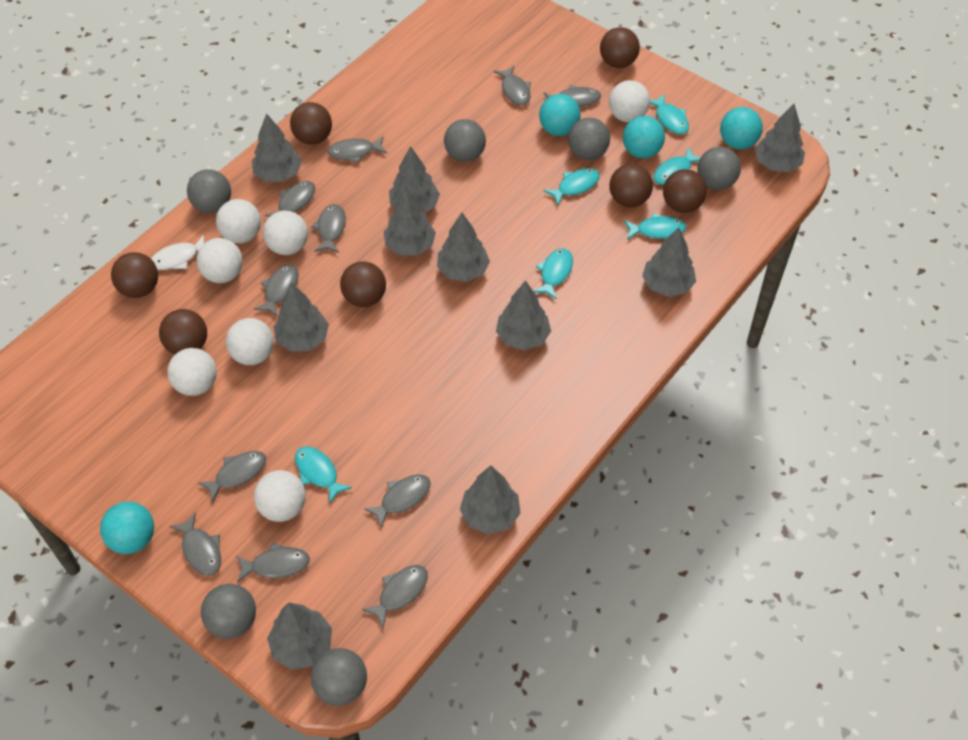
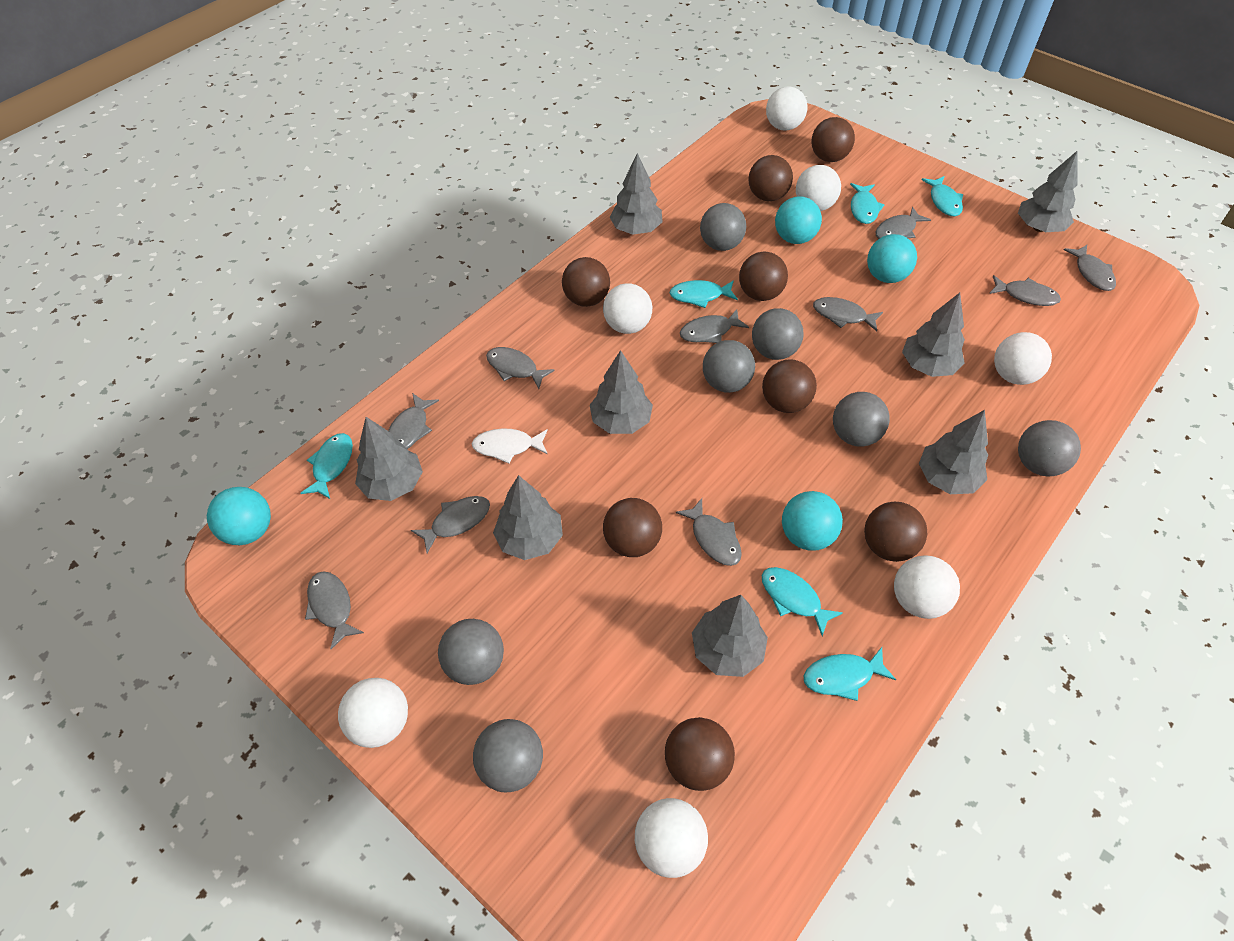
brown ball: 7 -> 8
grey ball: 6 -> 7
grey fish: 11 -> 10
grey tree: 10 -> 8

